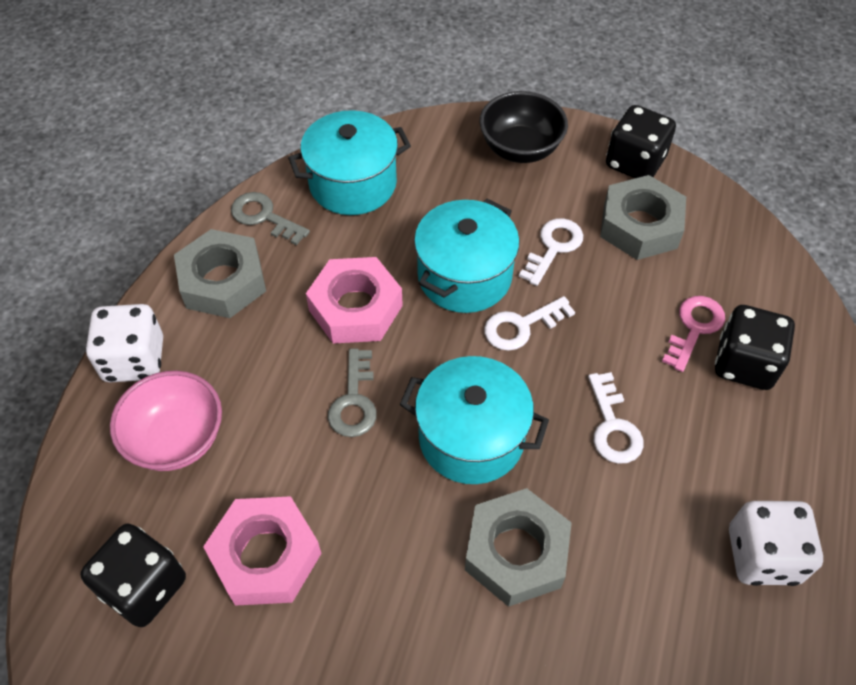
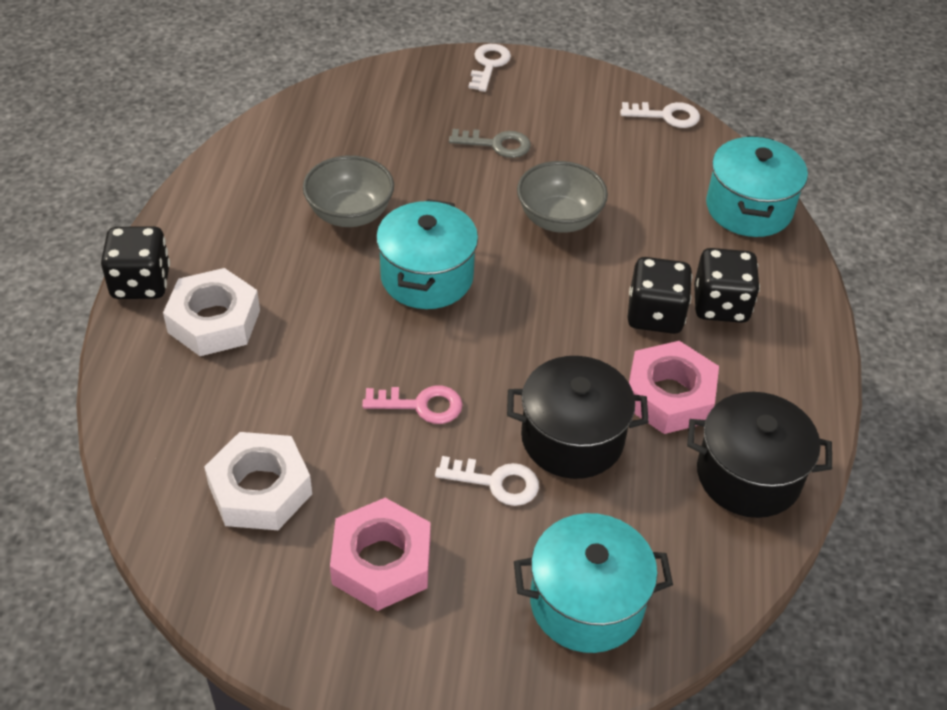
black bowl: 1 -> 0
black pot: 0 -> 2
grey bowl: 0 -> 2
grey key: 2 -> 1
grey nut: 3 -> 0
pink bowl: 1 -> 0
white dice: 2 -> 0
white nut: 0 -> 2

